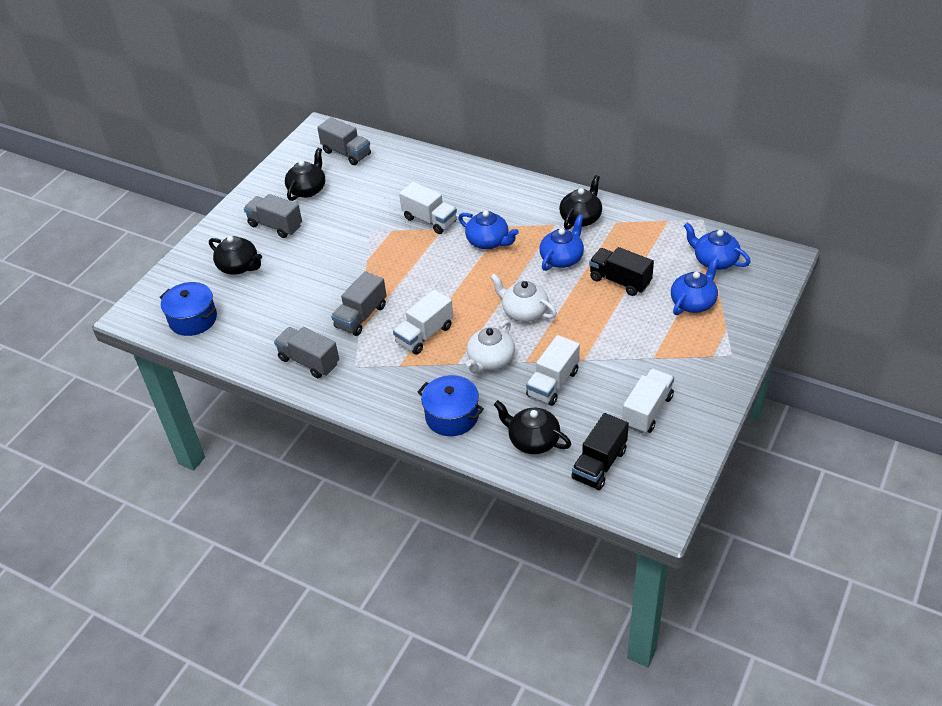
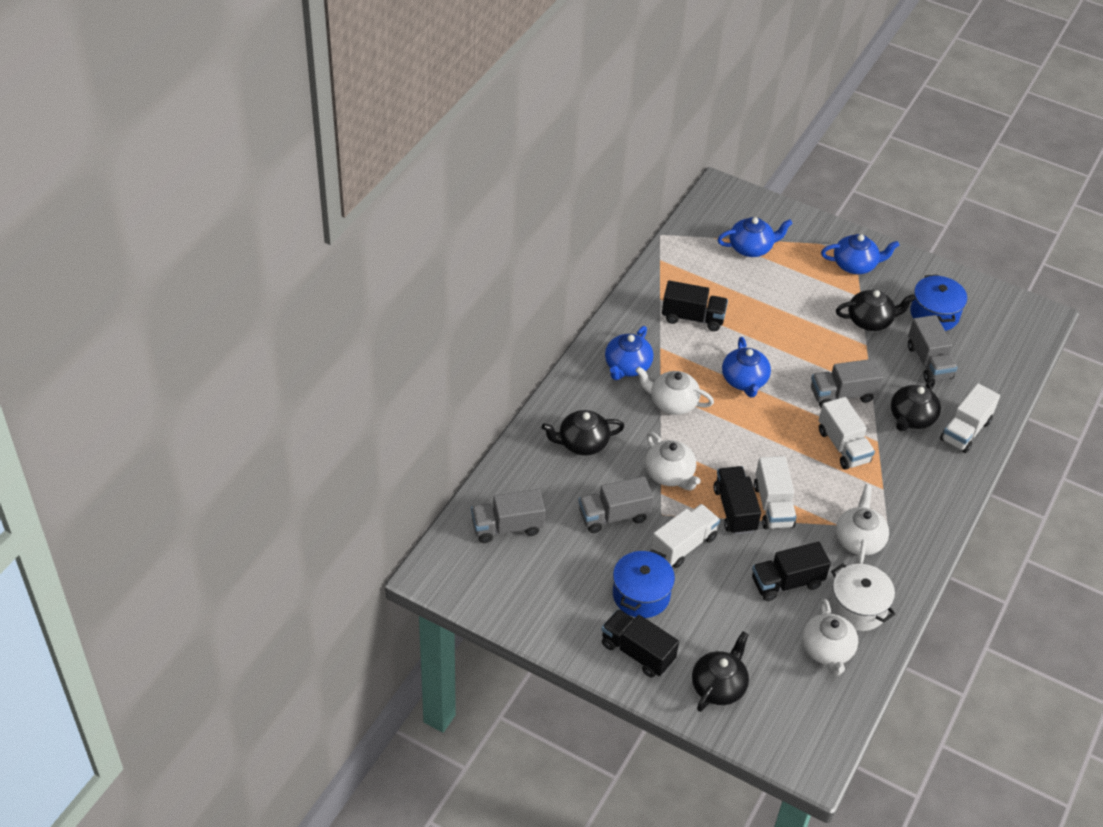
black truck: 2 -> 4
white pot: 0 -> 1
white teapot: 2 -> 4

